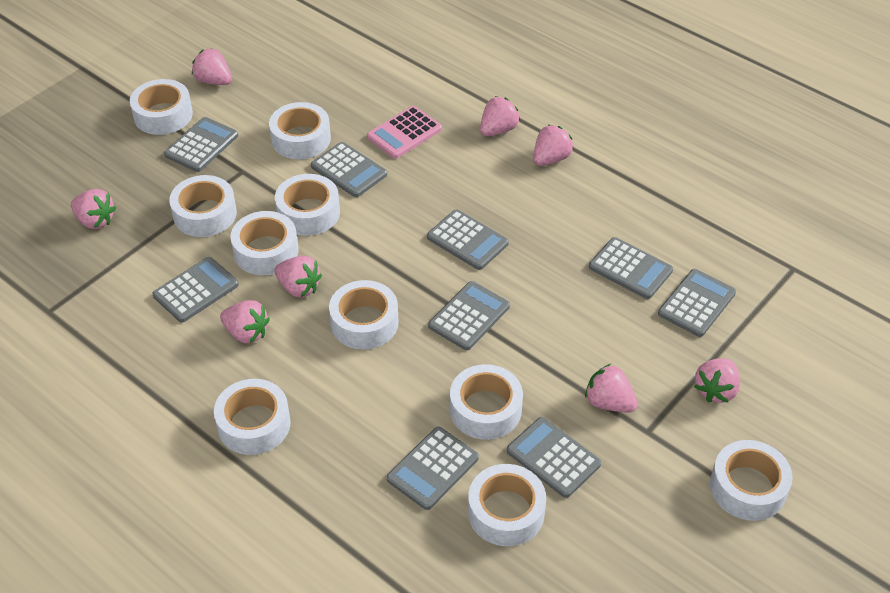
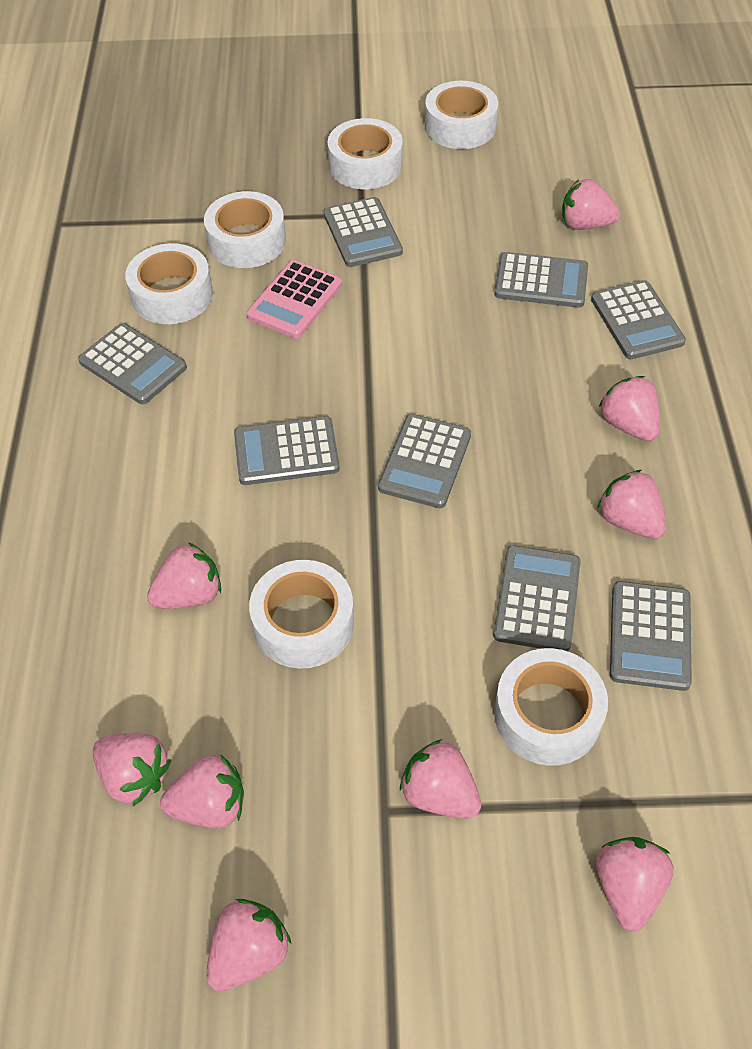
grey calculator: 9 -> 8
pink strawberry: 8 -> 9
white tape: 10 -> 6

